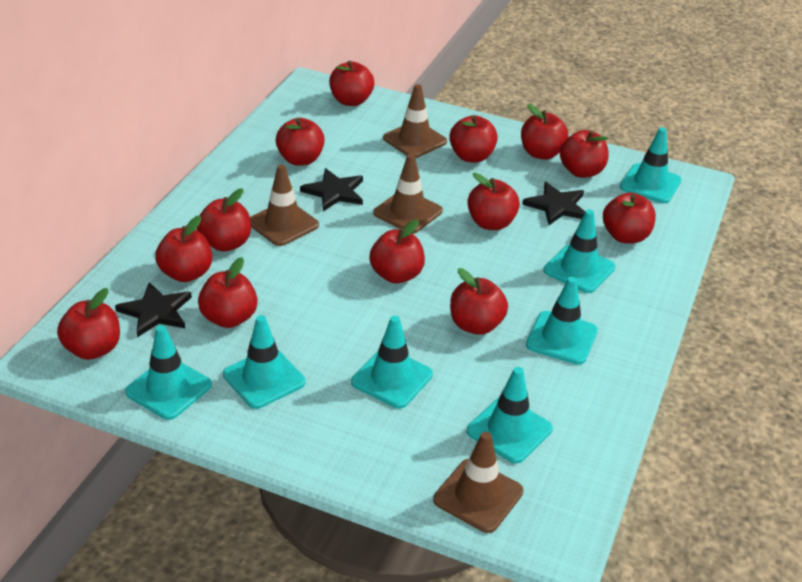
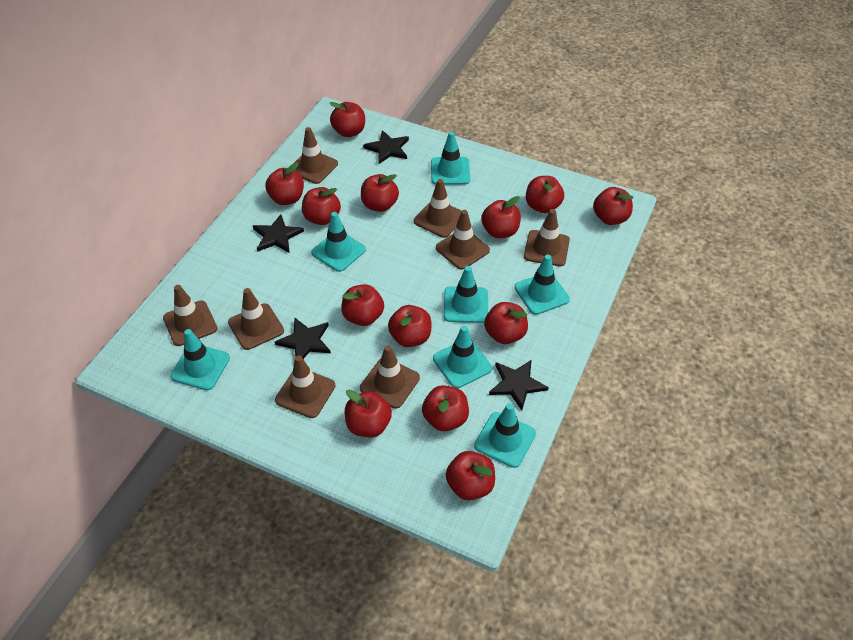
black star: 3 -> 4
brown traffic cone: 4 -> 8

